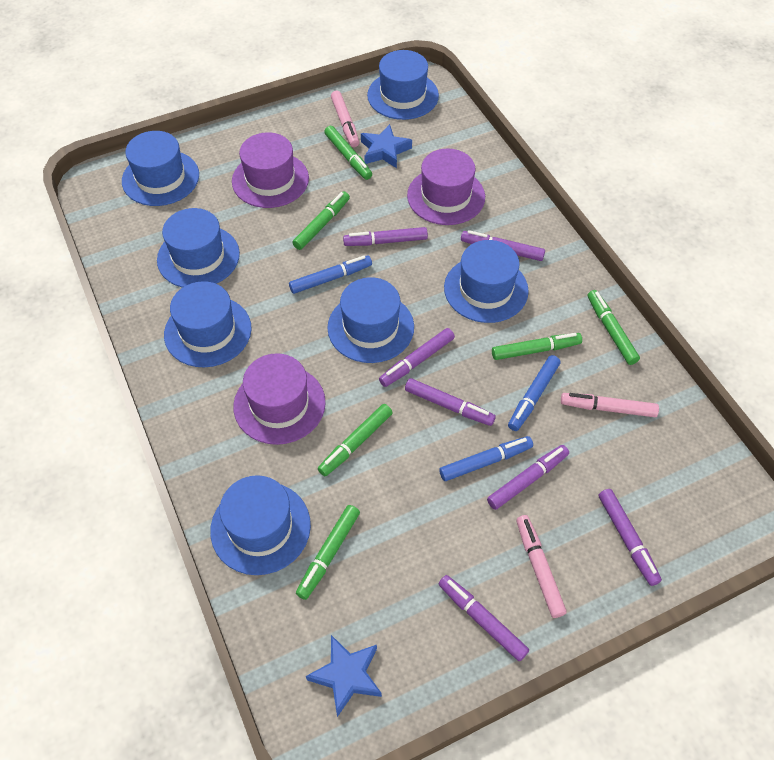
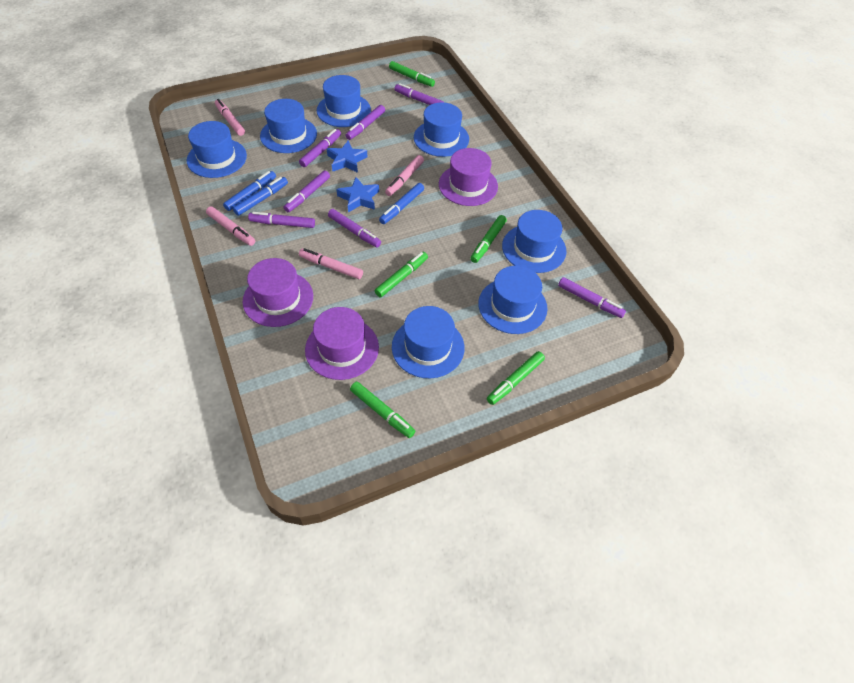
green marker: 6 -> 5
pink marker: 3 -> 4

